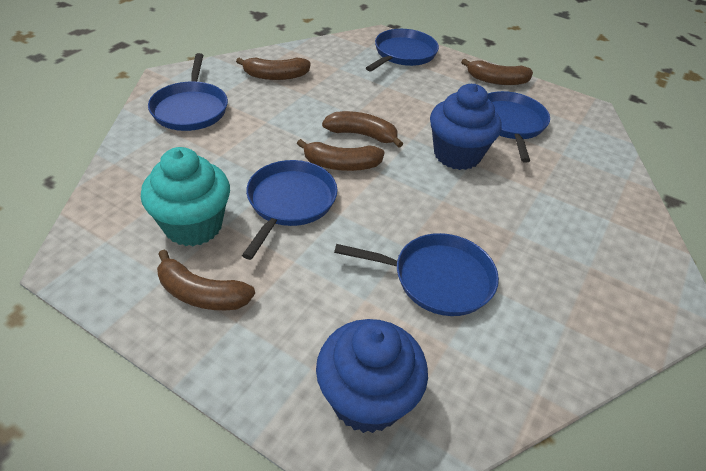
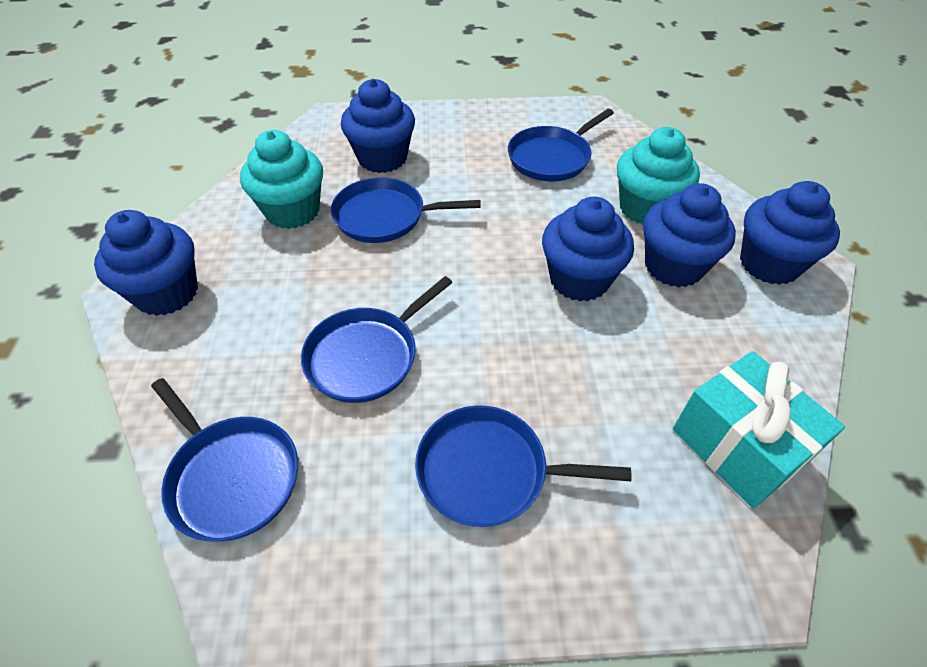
blue cupcake: 2 -> 5
brown banana: 5 -> 0
turquoise cupcake: 1 -> 2
turquoise gift: 0 -> 1

